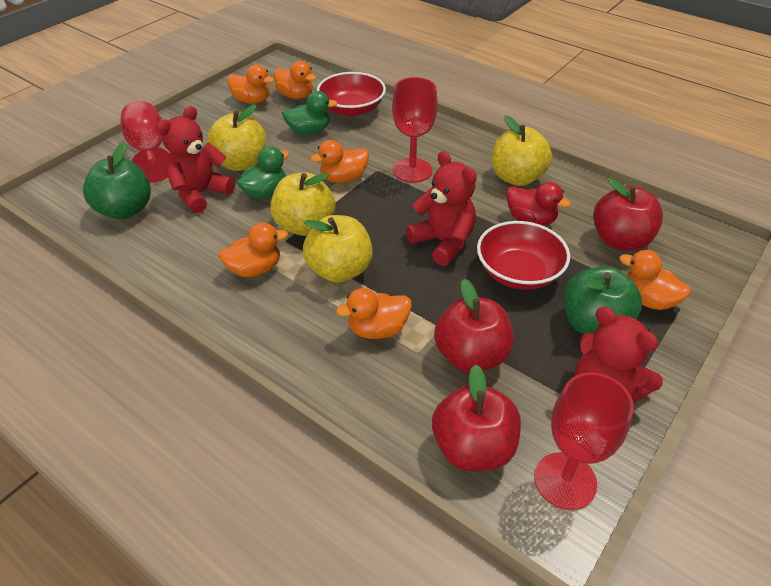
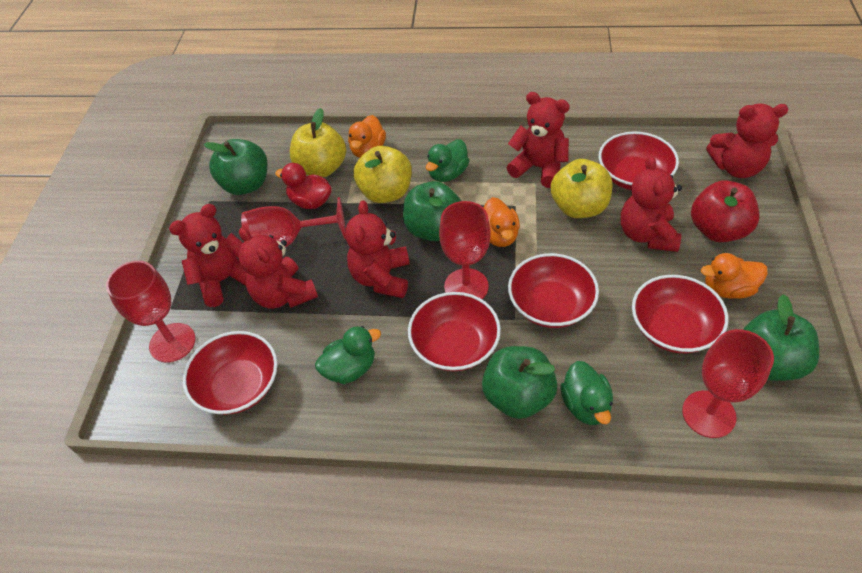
green apple: 2 -> 4
green duck: 2 -> 3
orange duck: 6 -> 3
red apple: 3 -> 1
red bowl: 2 -> 5
red goblet: 3 -> 4
red teddy bear: 3 -> 6
yellow apple: 4 -> 3

